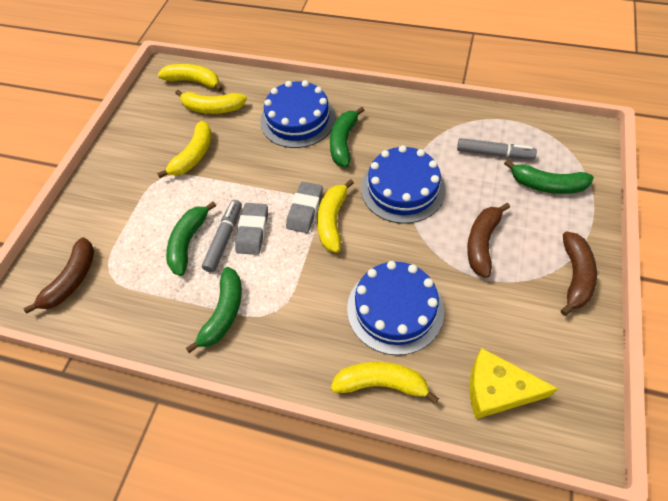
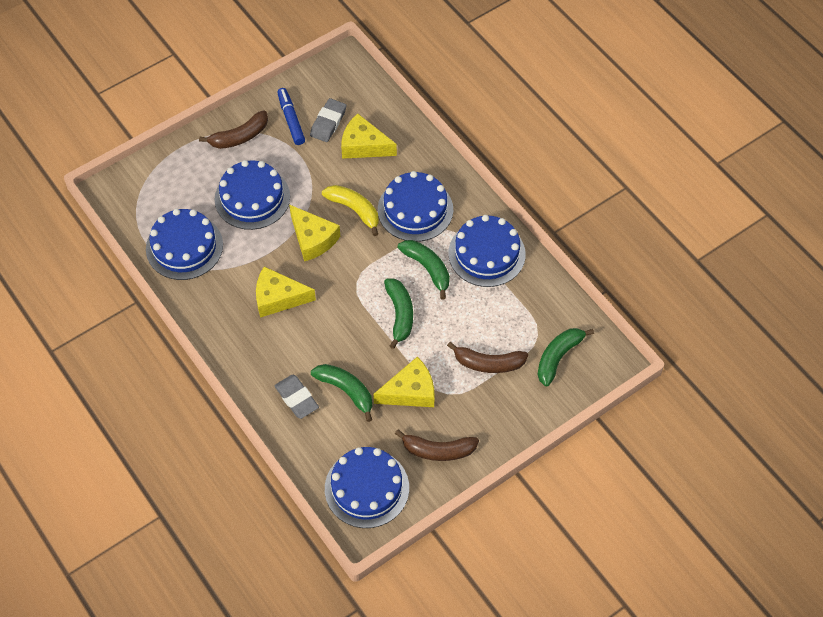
blue cake: 3 -> 5
blue marker: 0 -> 1
grey marker: 2 -> 0
yellow banana: 5 -> 1
yellow cheese: 1 -> 4

